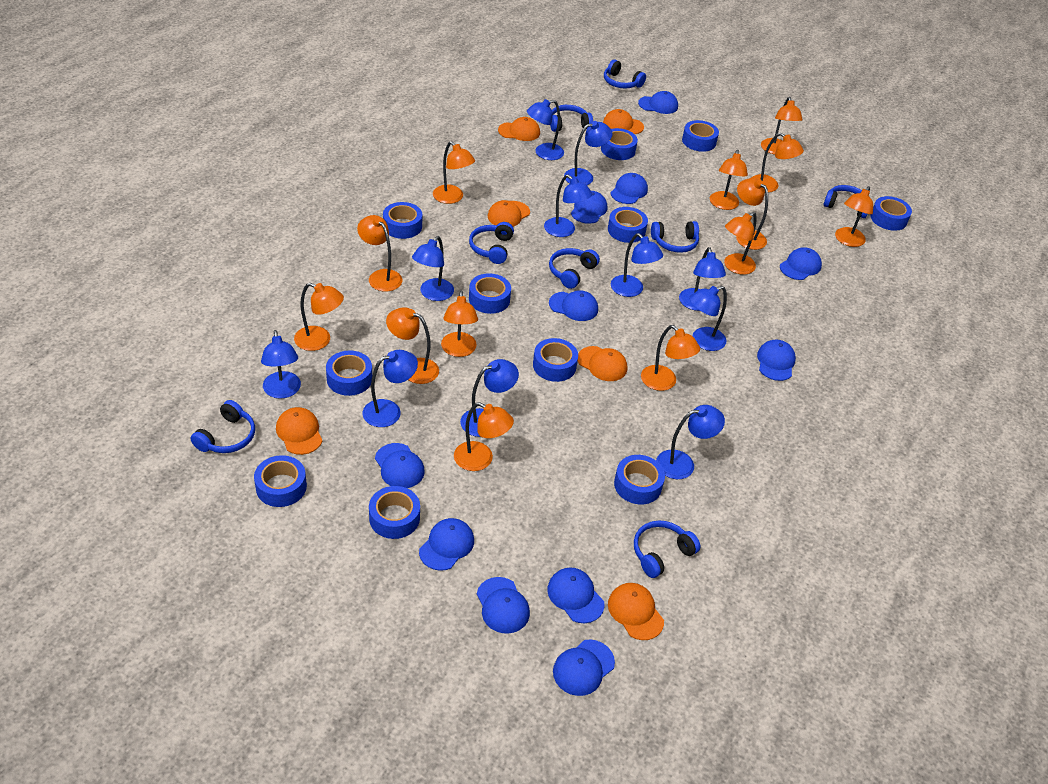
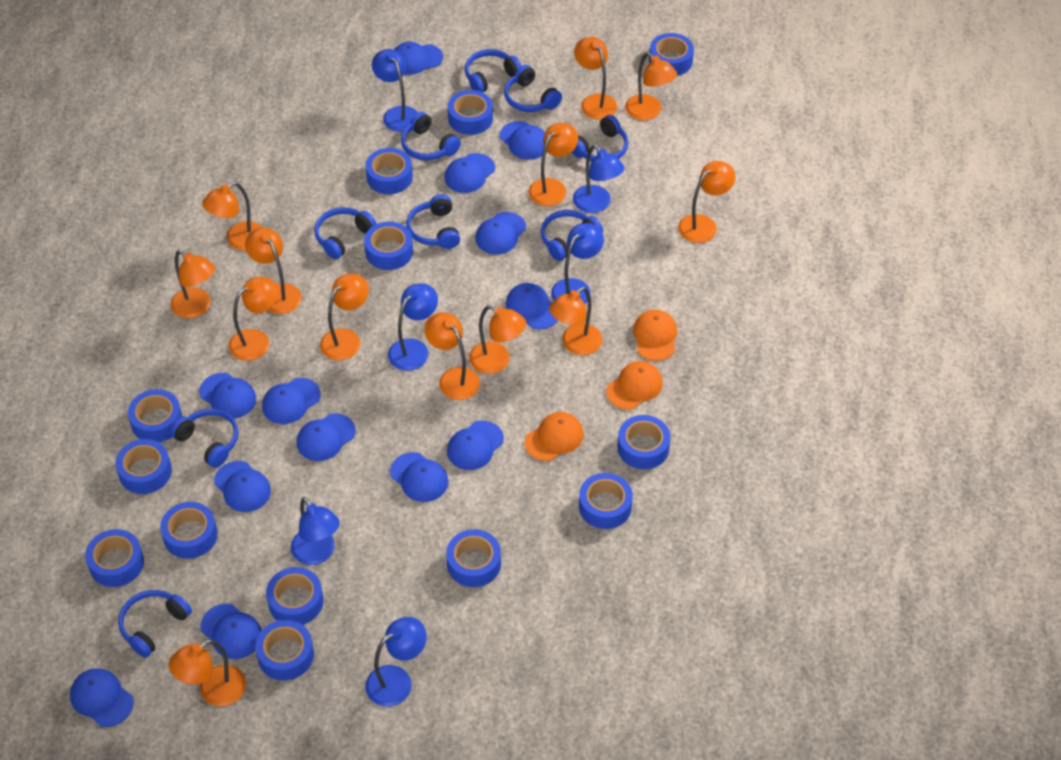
blue cap: 11 -> 13
blue headphones: 8 -> 9
blue lamp: 11 -> 6
blue tape: 11 -> 13
orange cap: 6 -> 3

